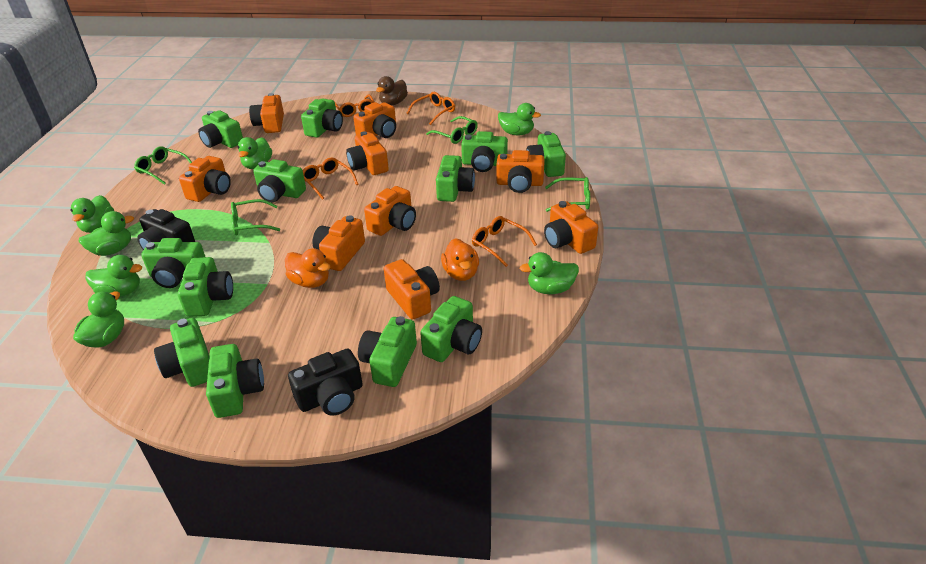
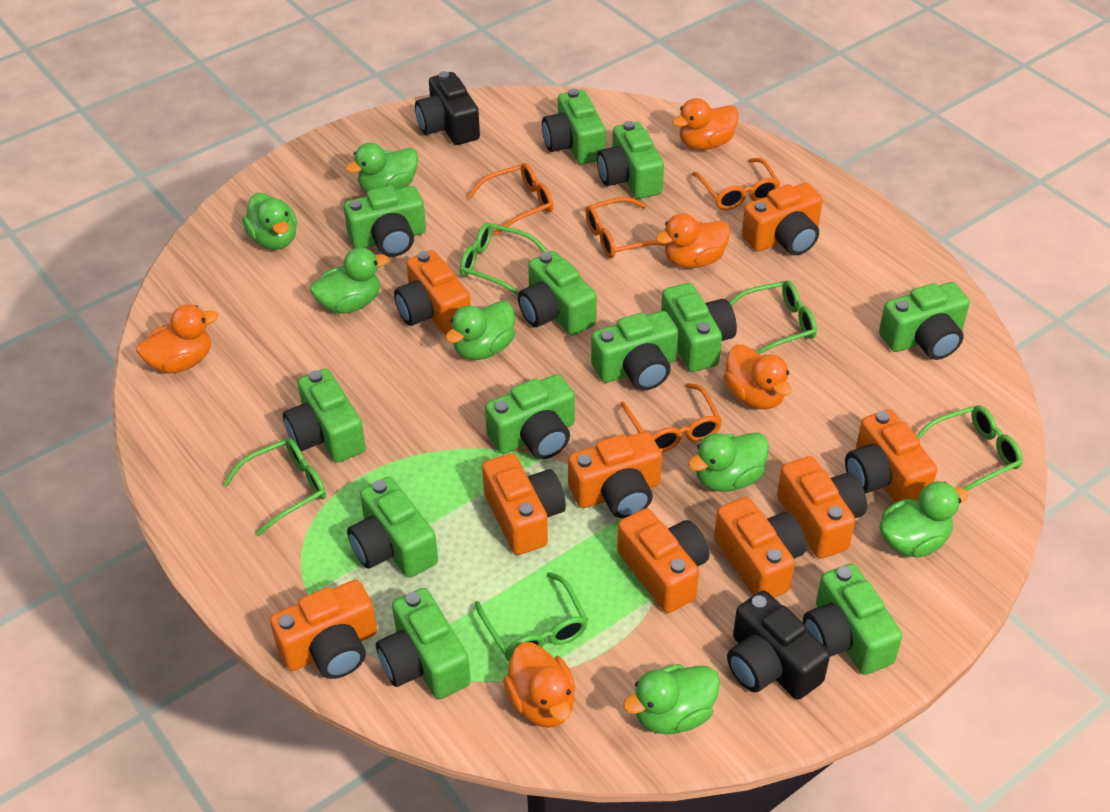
brown duck: 1 -> 0
green glasses: 4 -> 5
orange duck: 2 -> 5

